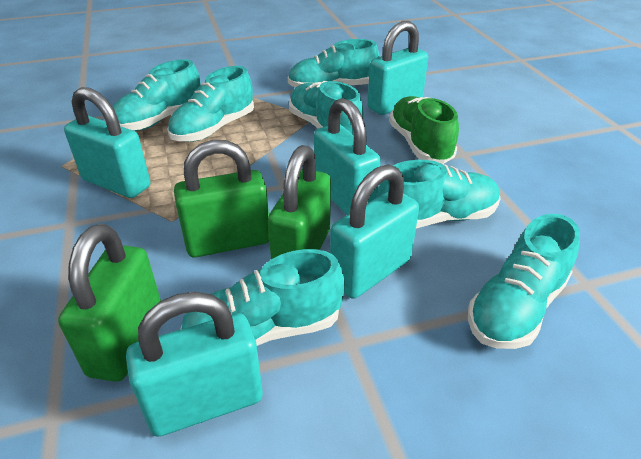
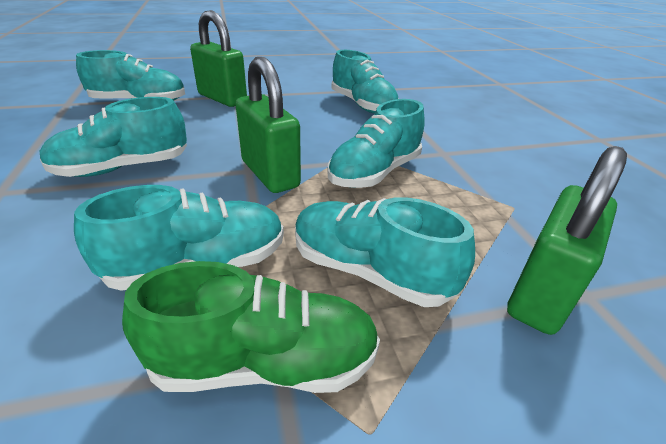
turquoise padlock: 5 -> 0
turquoise shoe: 7 -> 6

